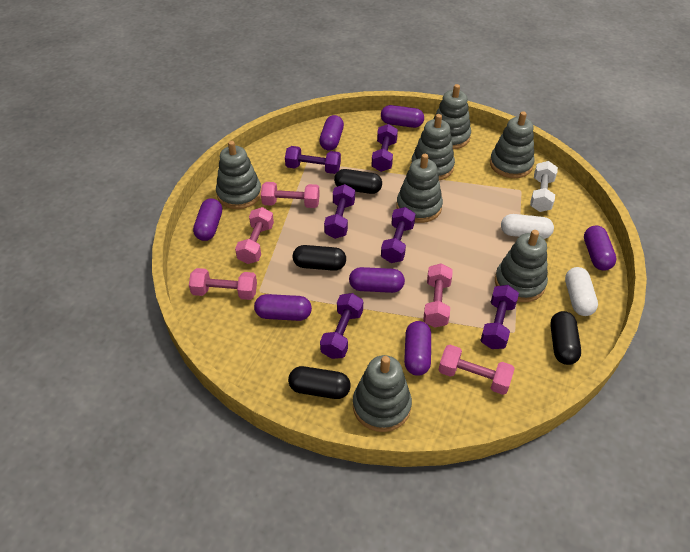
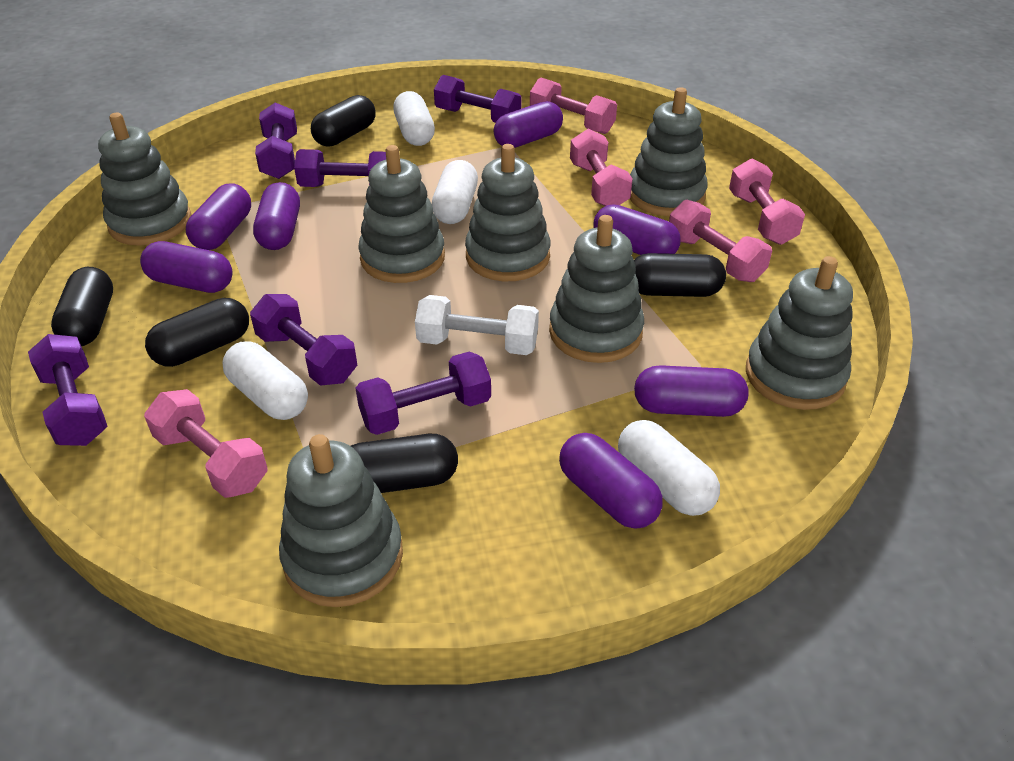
black capsule: 4 -> 5
white capsule: 2 -> 4

